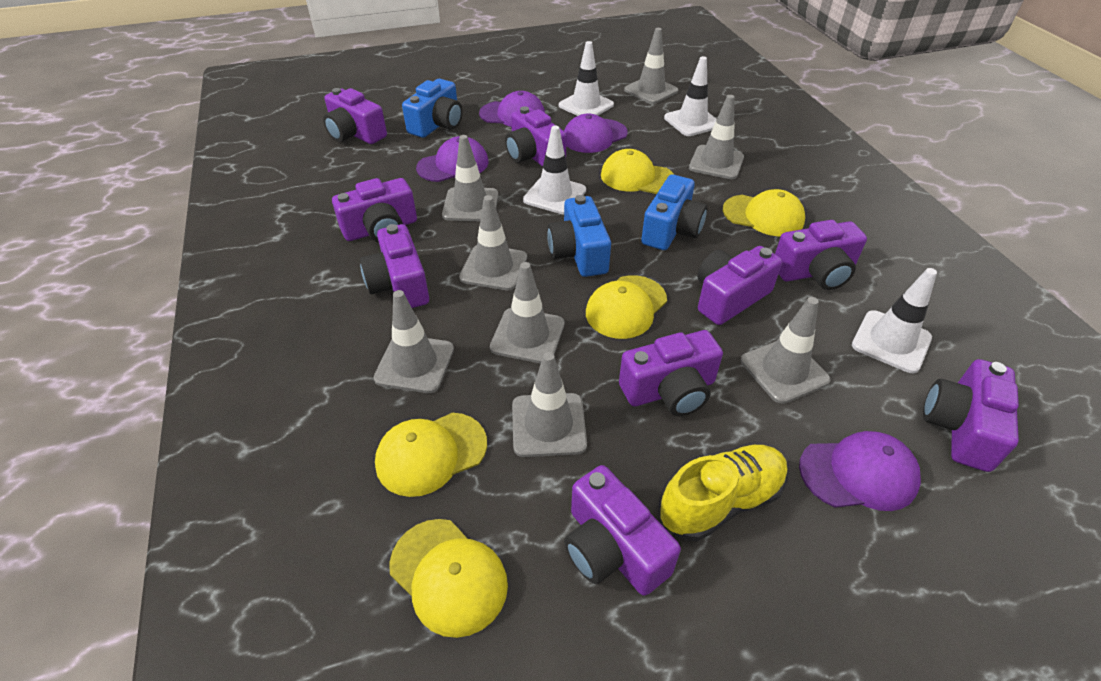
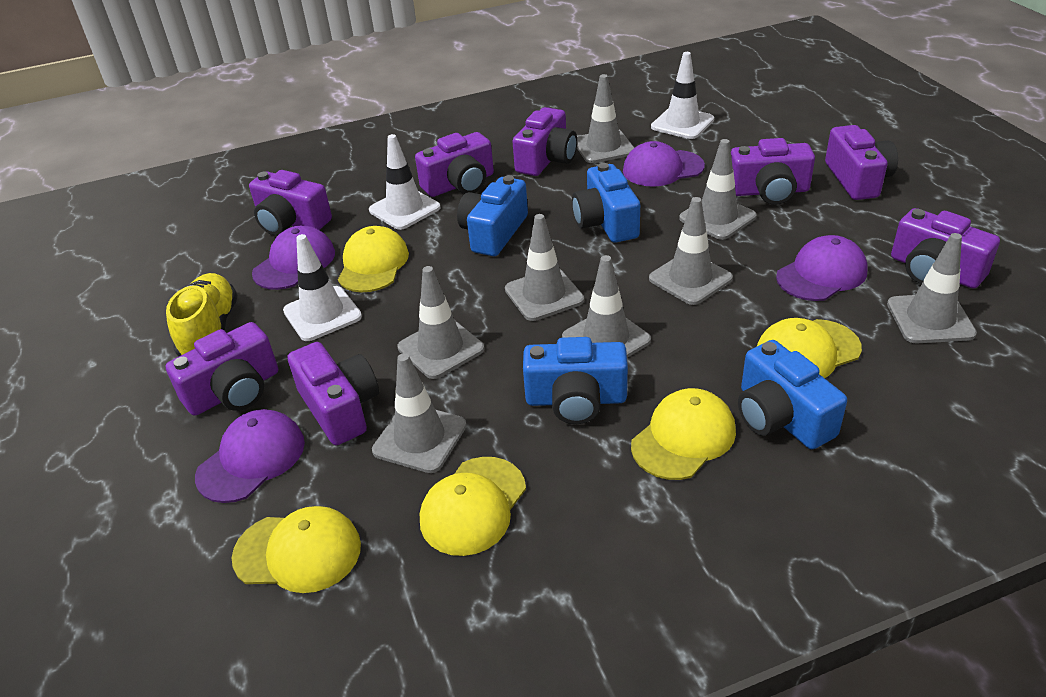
blue camera: 3 -> 4
purple camera: 9 -> 8
white traffic cone: 4 -> 3

